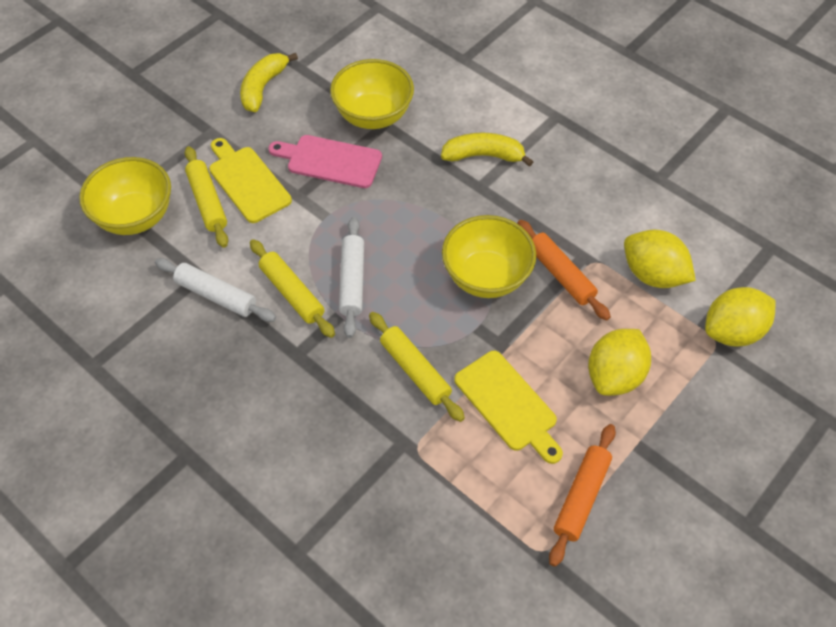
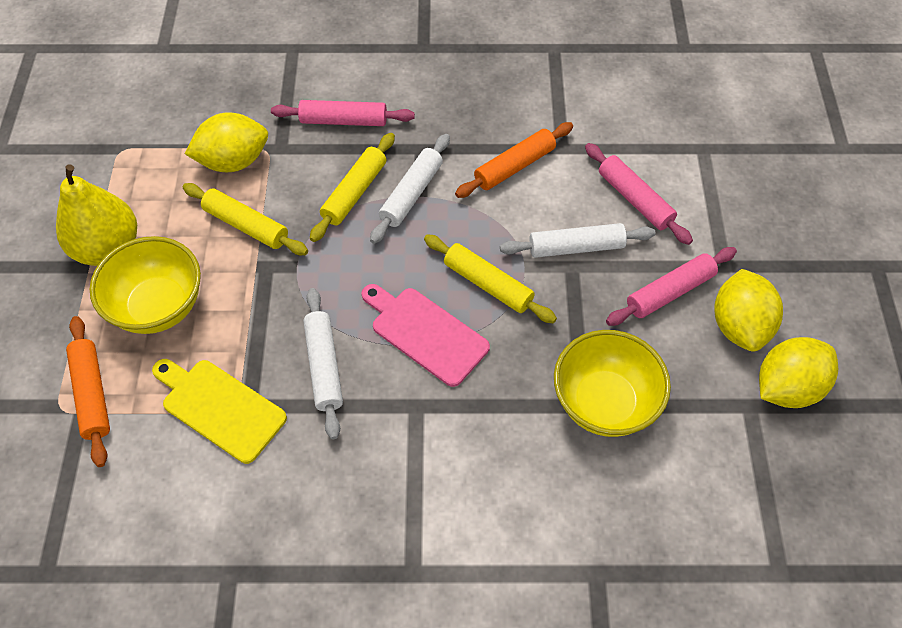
pink rolling pin: 0 -> 3
white rolling pin: 2 -> 3
yellow banana: 2 -> 0
yellow bowl: 3 -> 2
yellow cutting board: 2 -> 1
yellow pear: 0 -> 1

